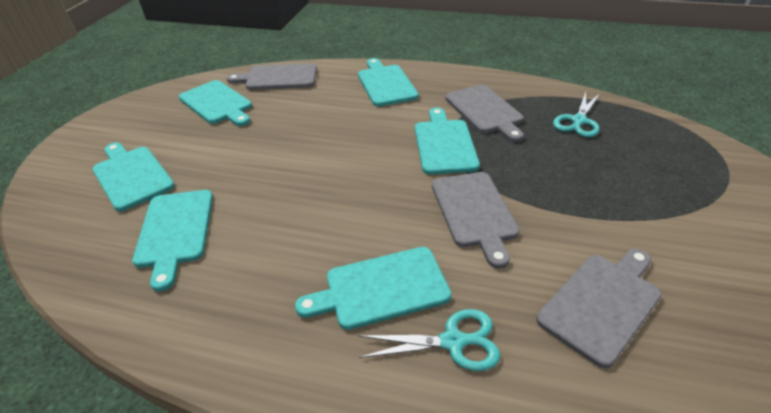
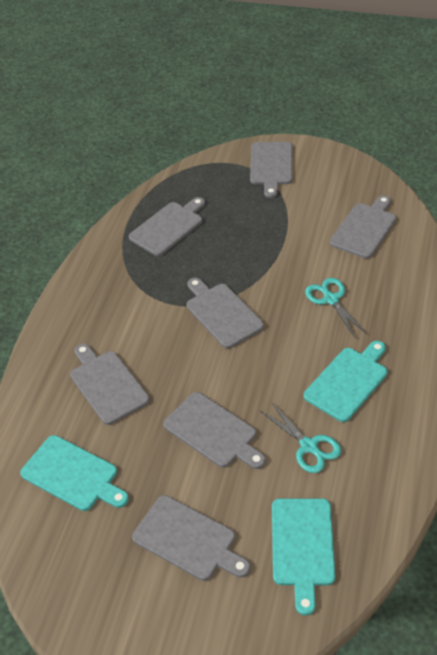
grey cutting board: 4 -> 7
turquoise cutting board: 6 -> 3

